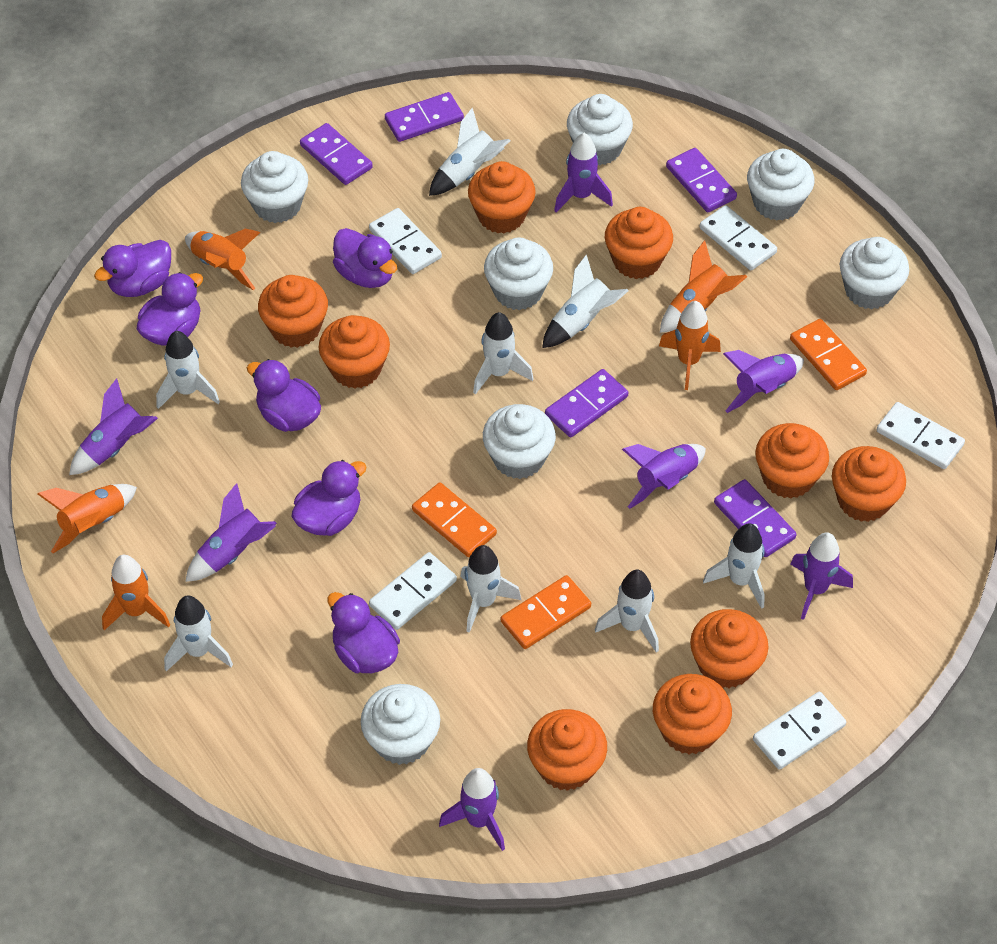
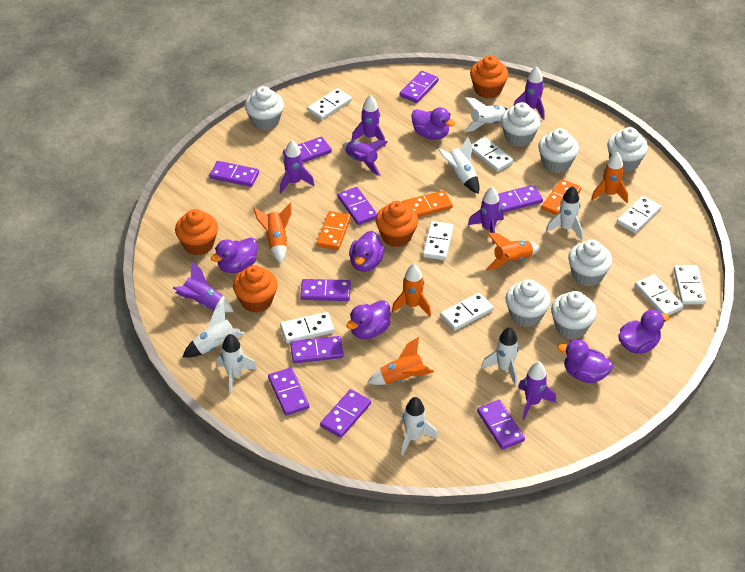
orange cupcake: 9 -> 4
purple domino: 5 -> 10
white domino: 5 -> 8
white rocket: 8 -> 7

